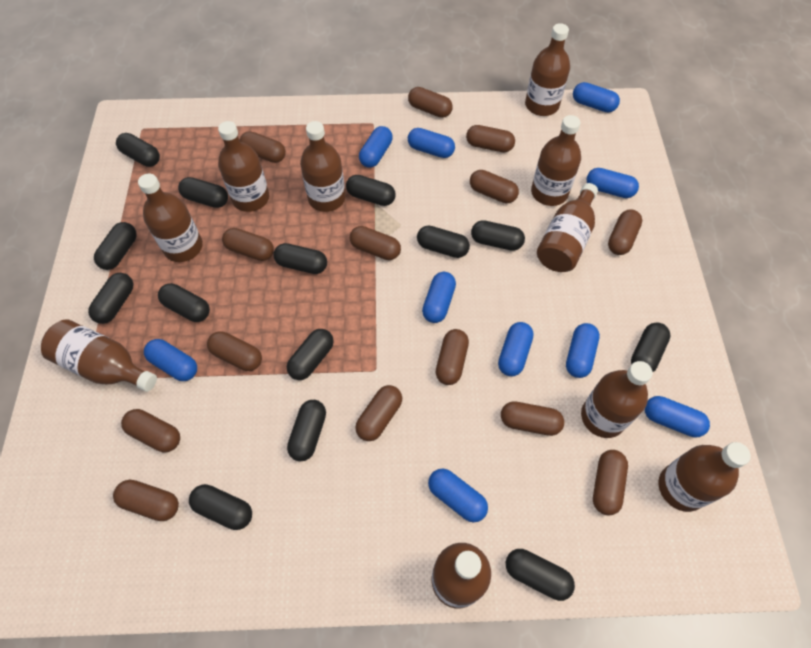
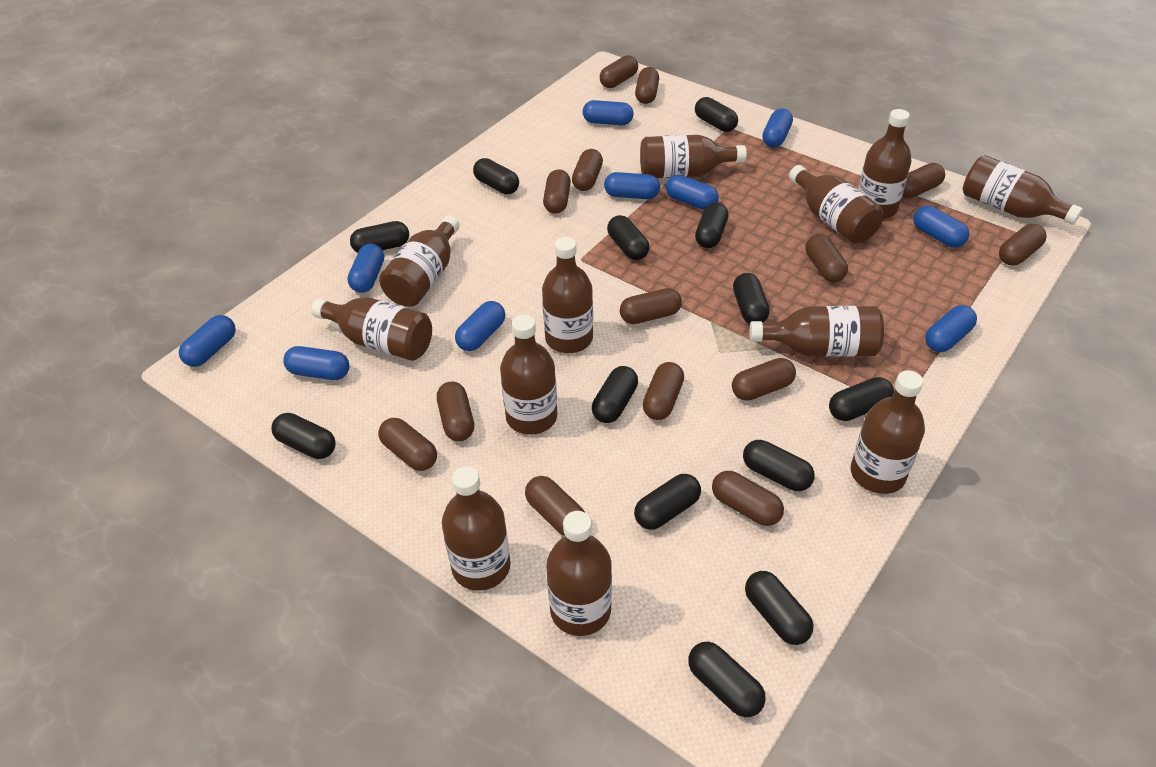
black capsule: 14 -> 13
brown bottle: 10 -> 12

